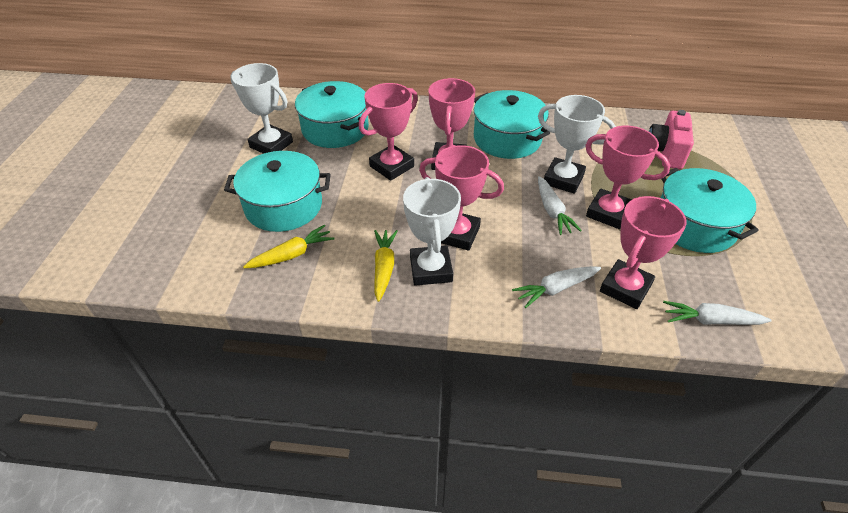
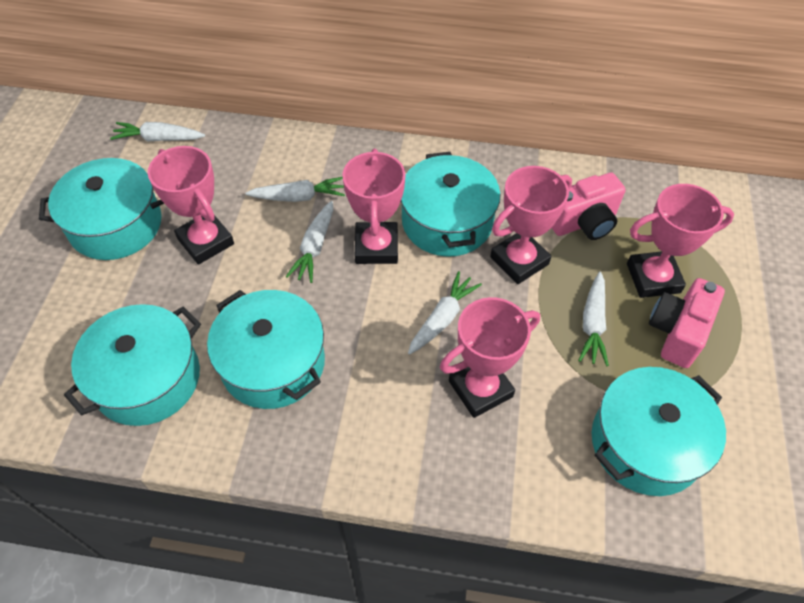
pink camera: 1 -> 2
turquoise pot: 4 -> 5
white carrot: 3 -> 5
white trophy: 3 -> 0
yellow carrot: 2 -> 0

